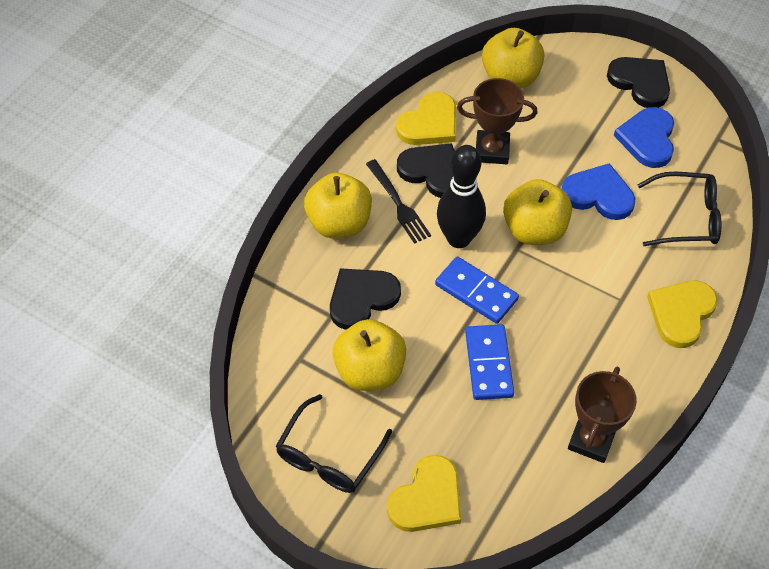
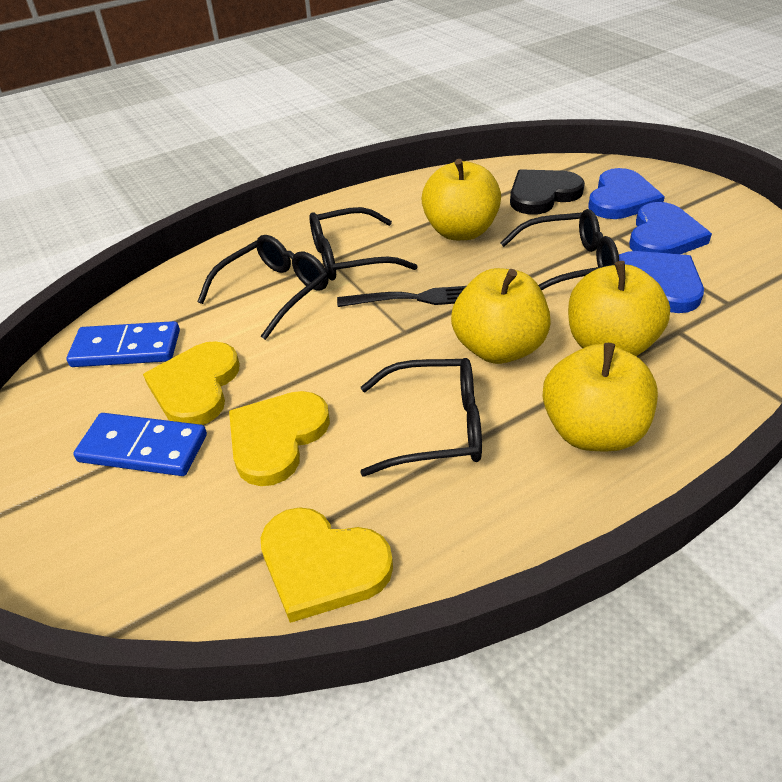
black bowling pin: 1 -> 0
black glasses: 2 -> 4
black heart: 3 -> 1
blue heart: 2 -> 3
brown trophy: 2 -> 0

